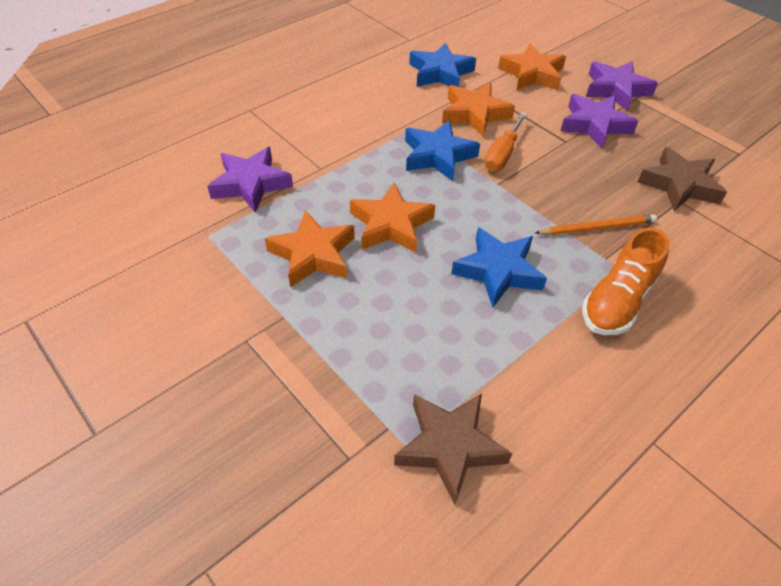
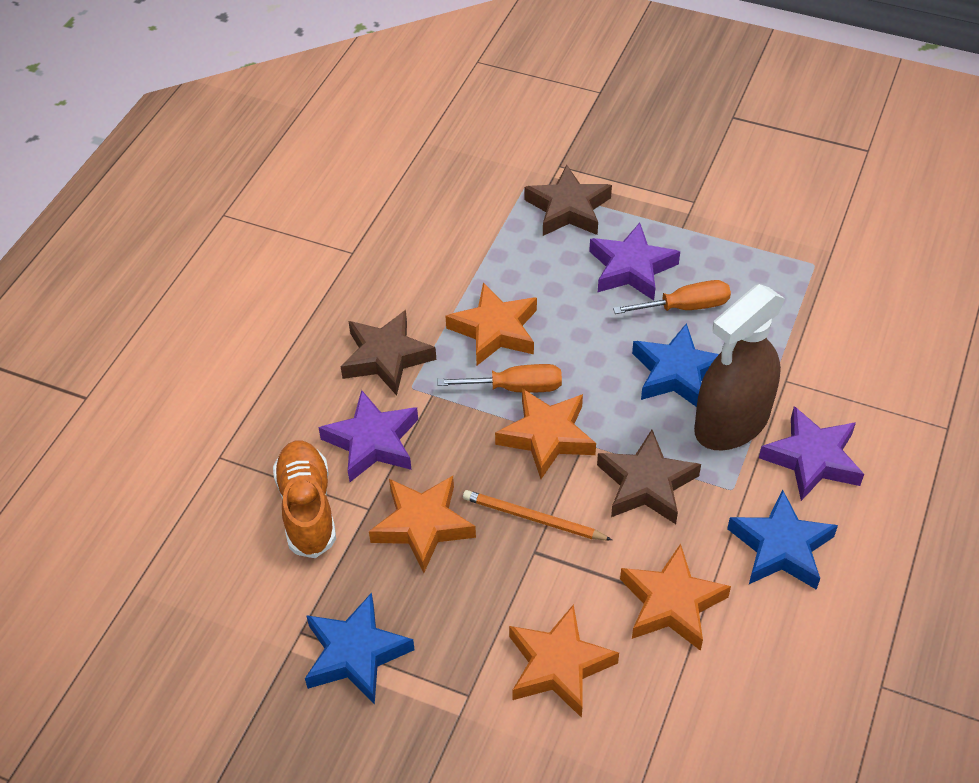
brown spray bottle: 0 -> 1
brown star: 2 -> 3
orange screwdriver: 1 -> 2
orange star: 4 -> 5

